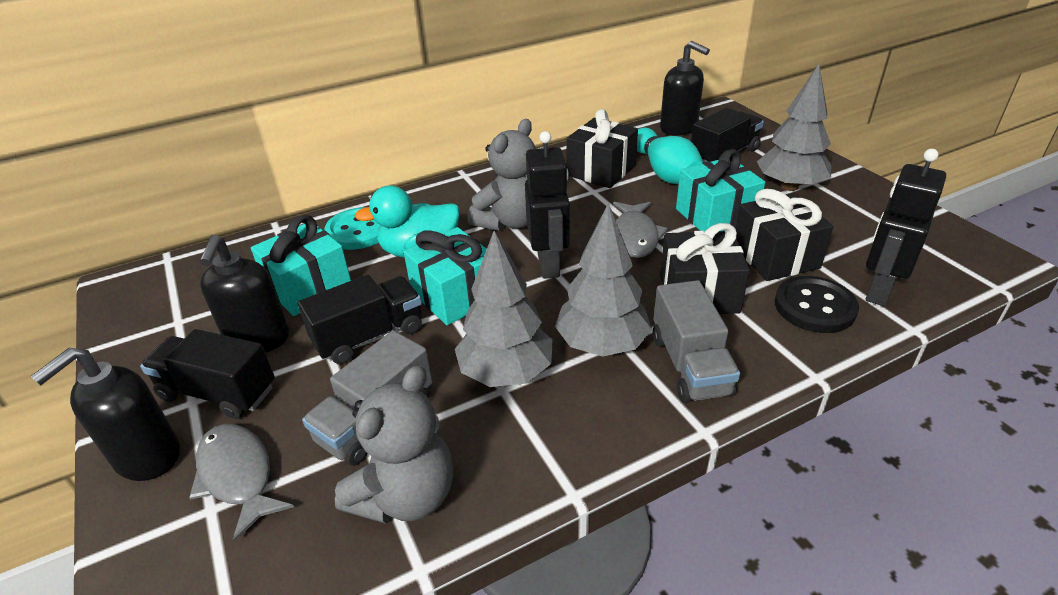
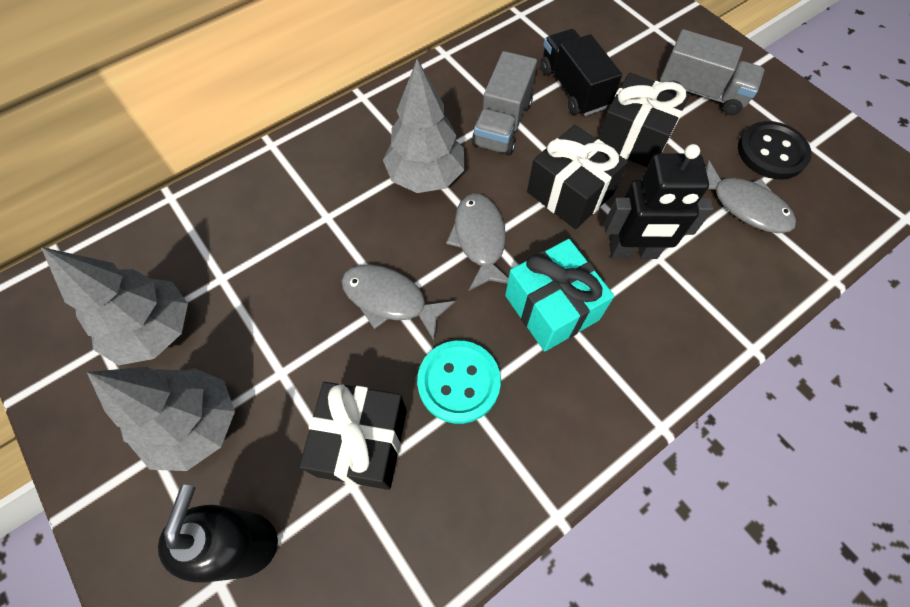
black robot: 2 -> 1
black soap dispenser: 3 -> 1
black truck: 3 -> 1
grey fish: 2 -> 3
grey teddy bear: 2 -> 0
turquoise bowling pin: 1 -> 0
turquoise duck: 1 -> 0
turquoise gift: 3 -> 1

